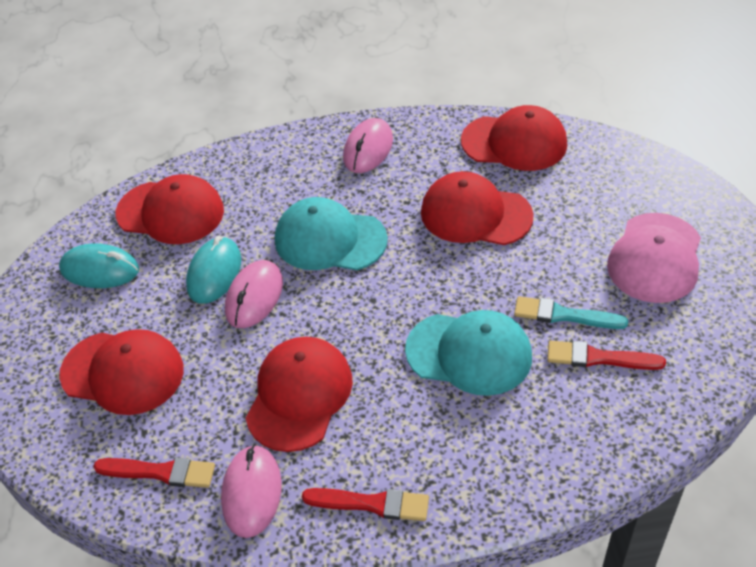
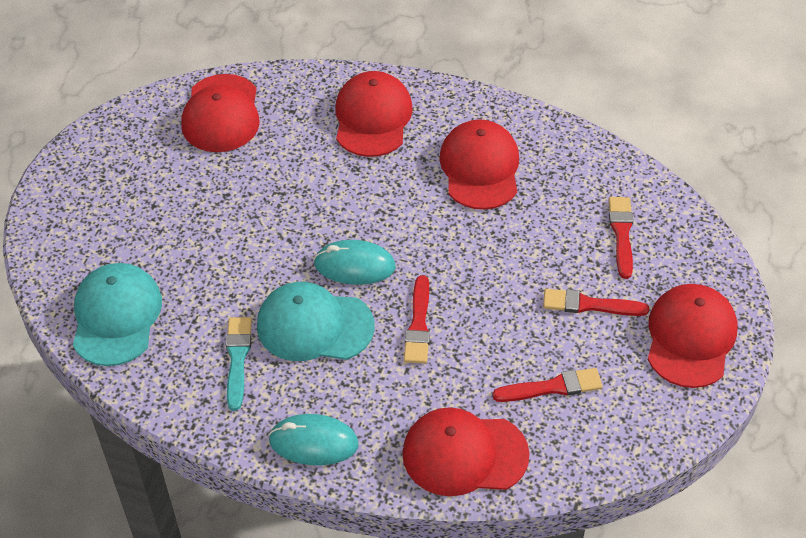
pink cap: 1 -> 0
pink mouse: 3 -> 0
red brush: 3 -> 4

